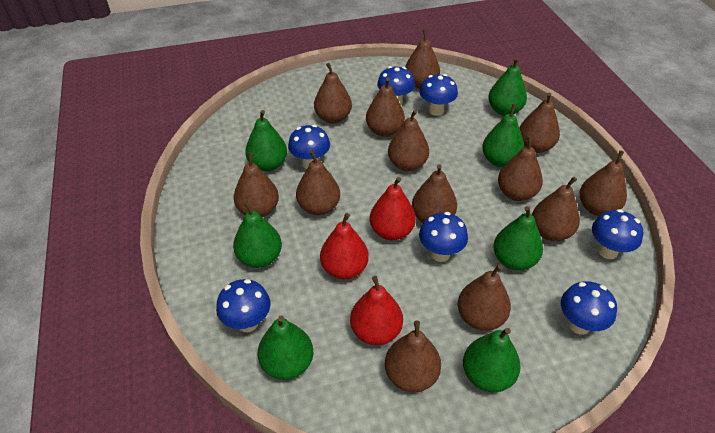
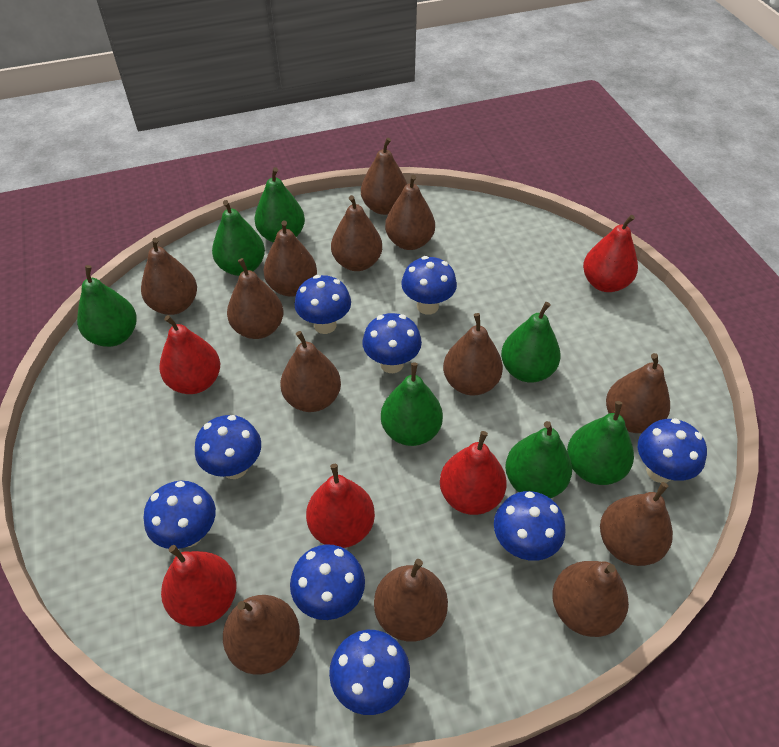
blue mushroom: 7 -> 9
red pear: 3 -> 5

